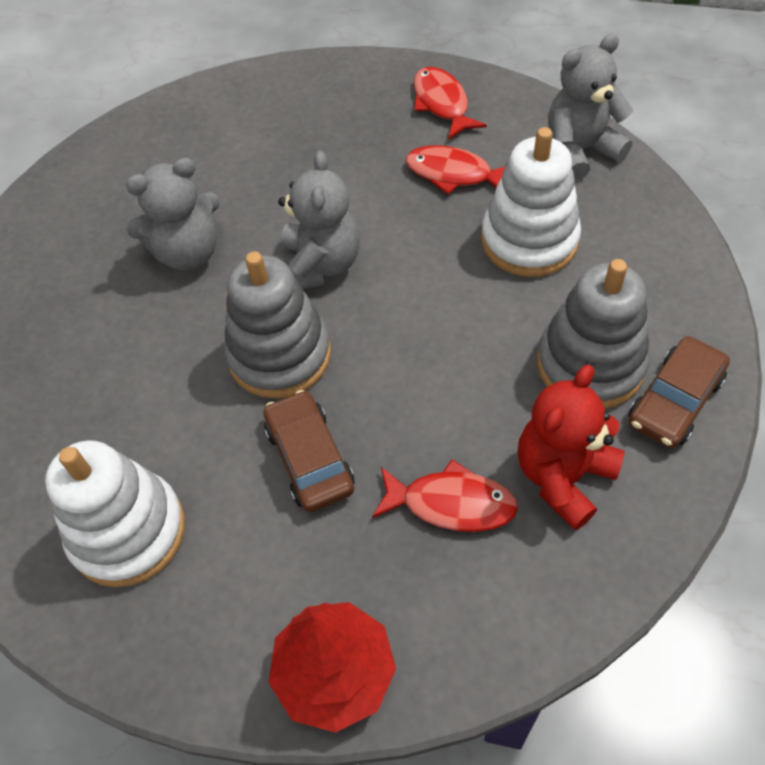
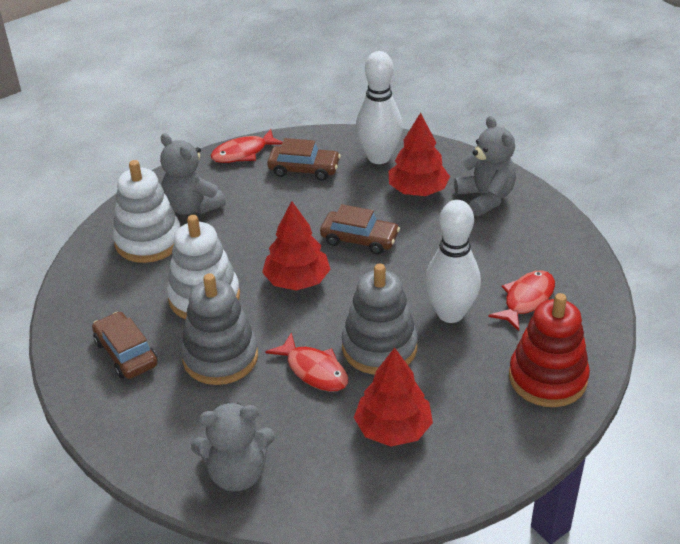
brown car: 2 -> 3
red stacking toy: 0 -> 1
red teddy bear: 1 -> 0
red tree: 1 -> 3
white bowling pin: 0 -> 2

